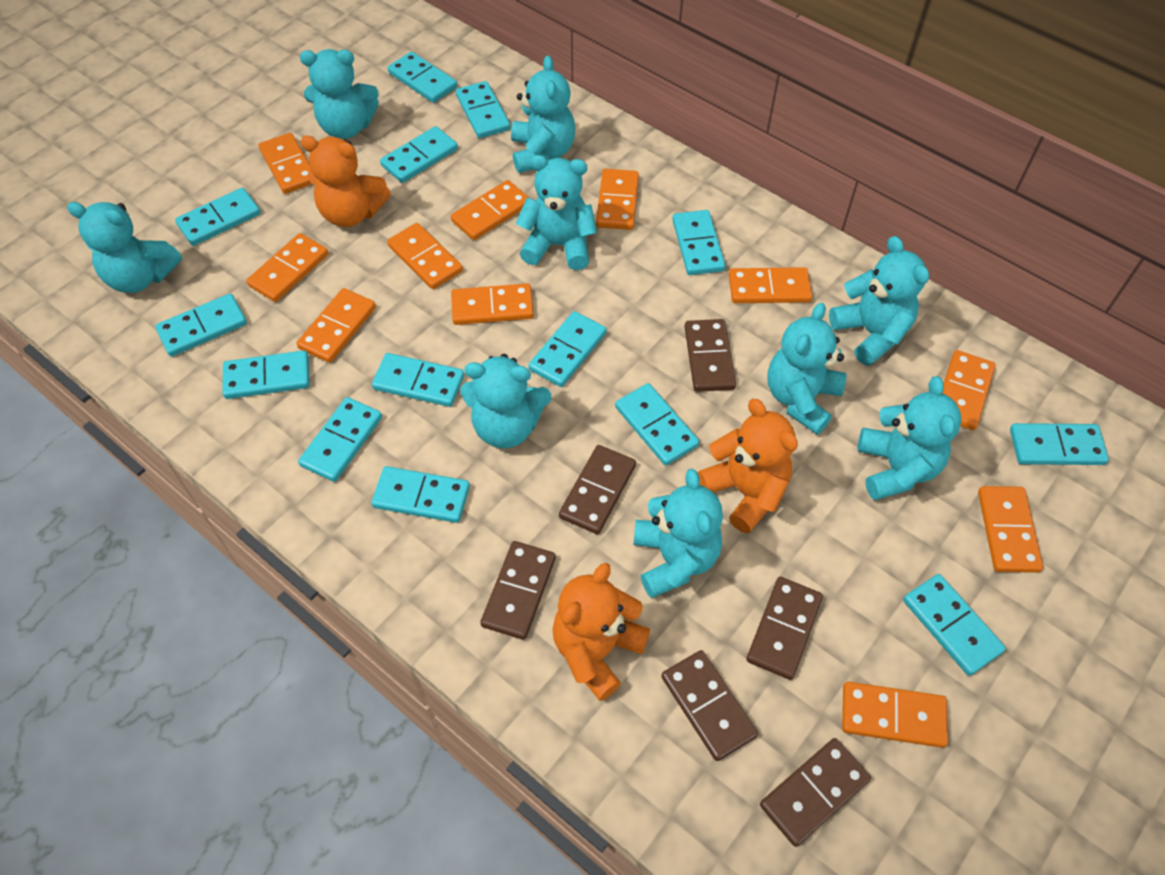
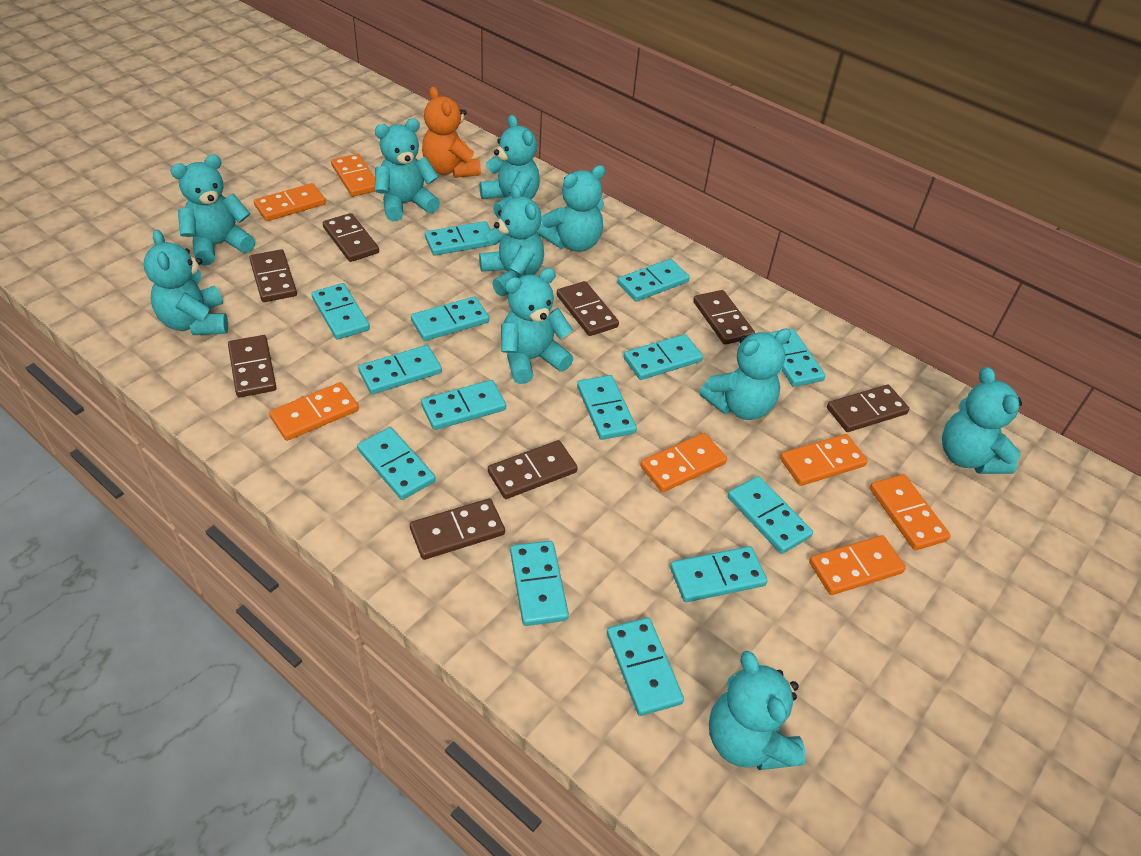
brown domino: 6 -> 8
orange domino: 11 -> 7
orange teddy bear: 3 -> 1
turquoise teddy bear: 9 -> 10

